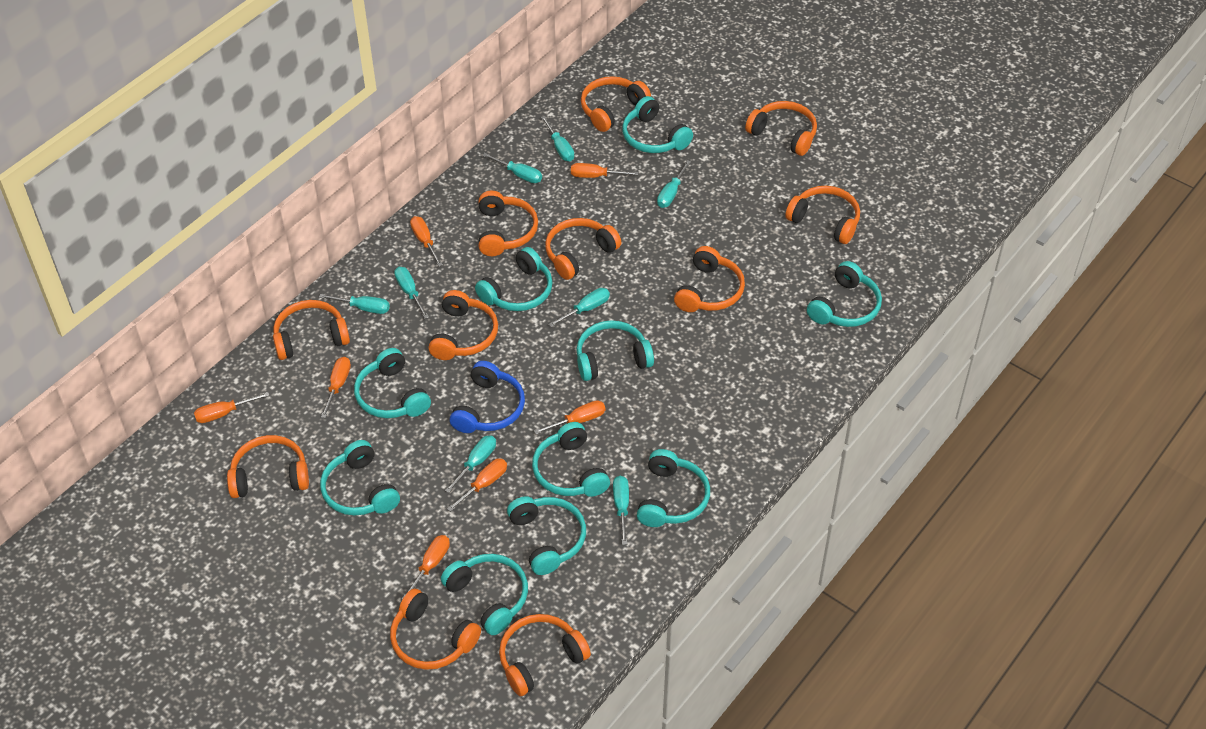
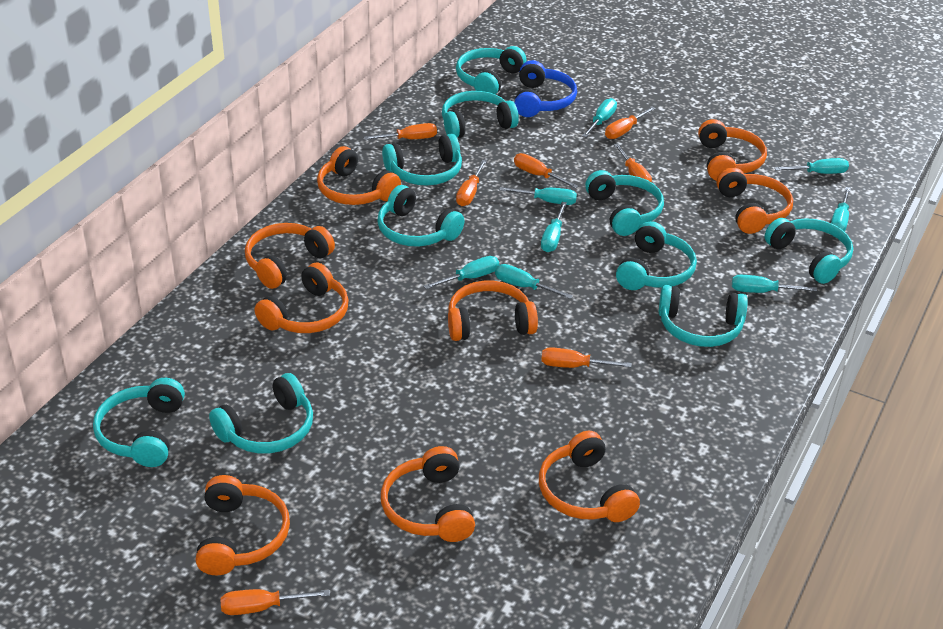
orange headphones: 11 -> 9

